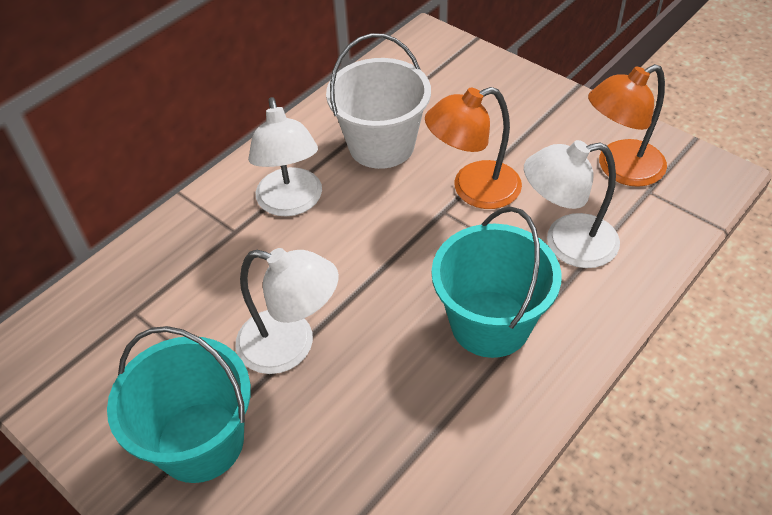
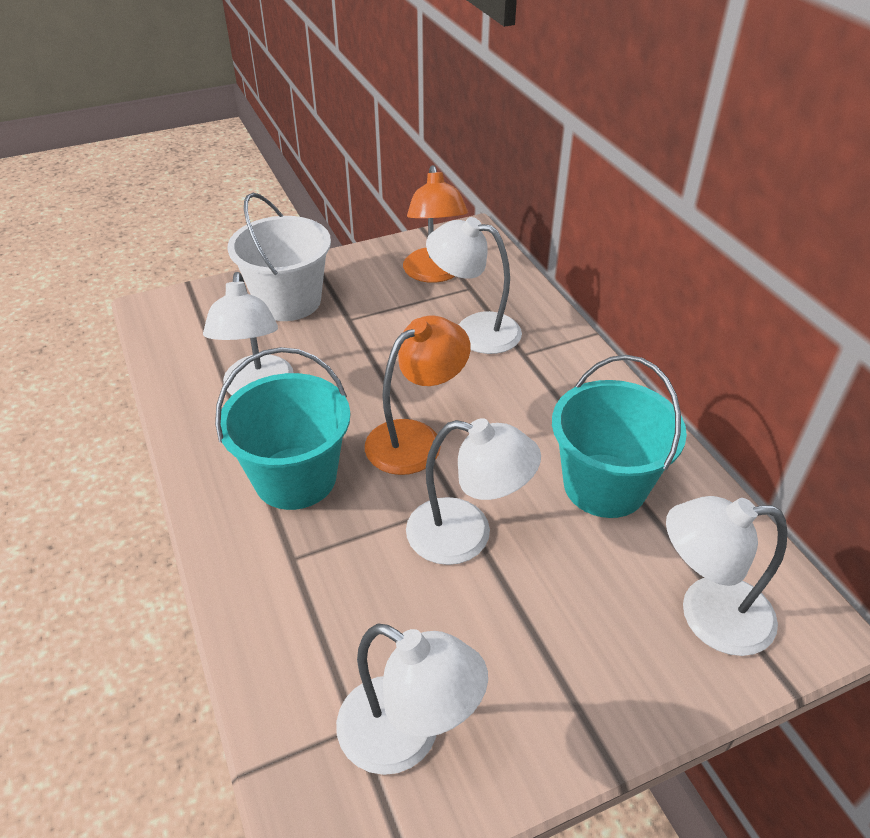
white lamp: 3 -> 5

